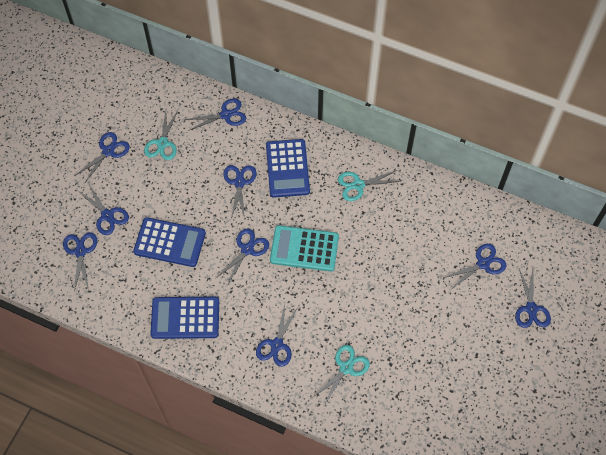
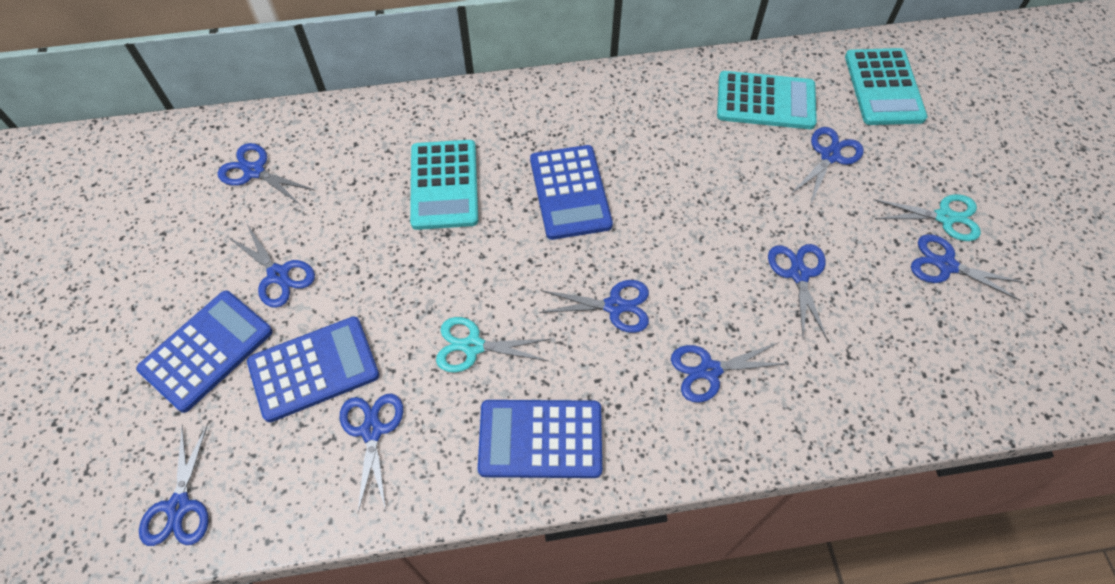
blue calculator: 3 -> 4
turquoise calculator: 1 -> 3
turquoise scissors: 3 -> 2

